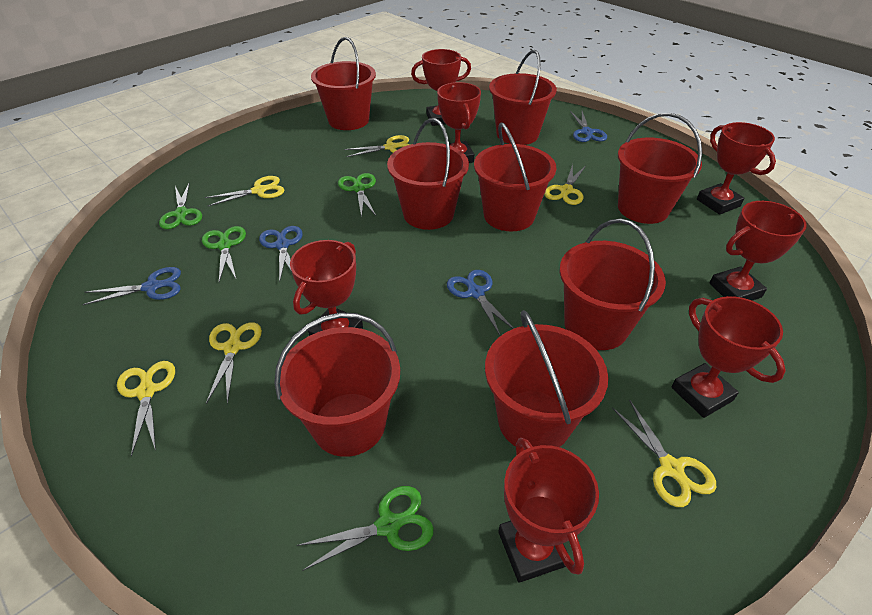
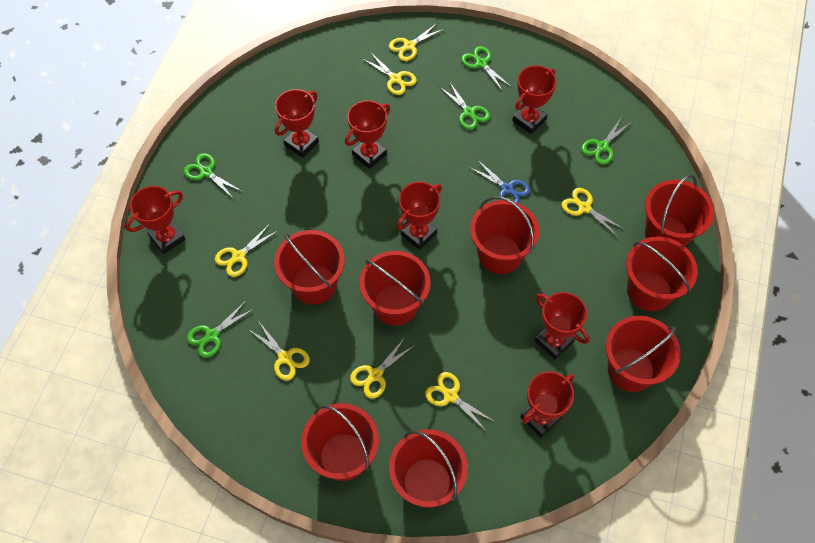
blue scissors: 4 -> 1
green scissors: 4 -> 5
yellow scissors: 6 -> 7

